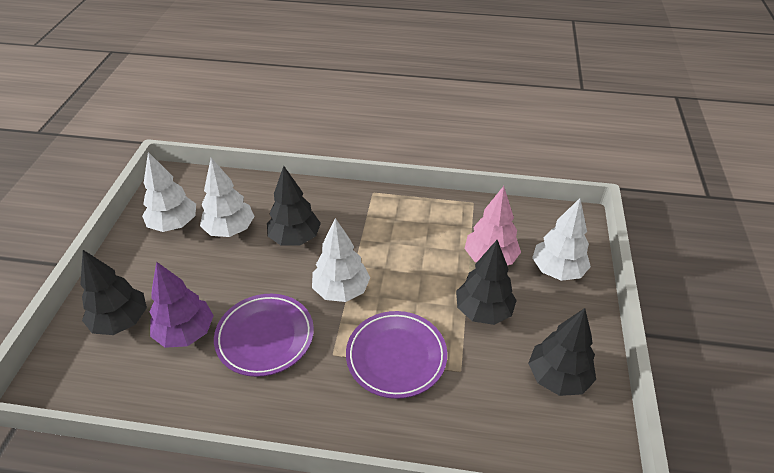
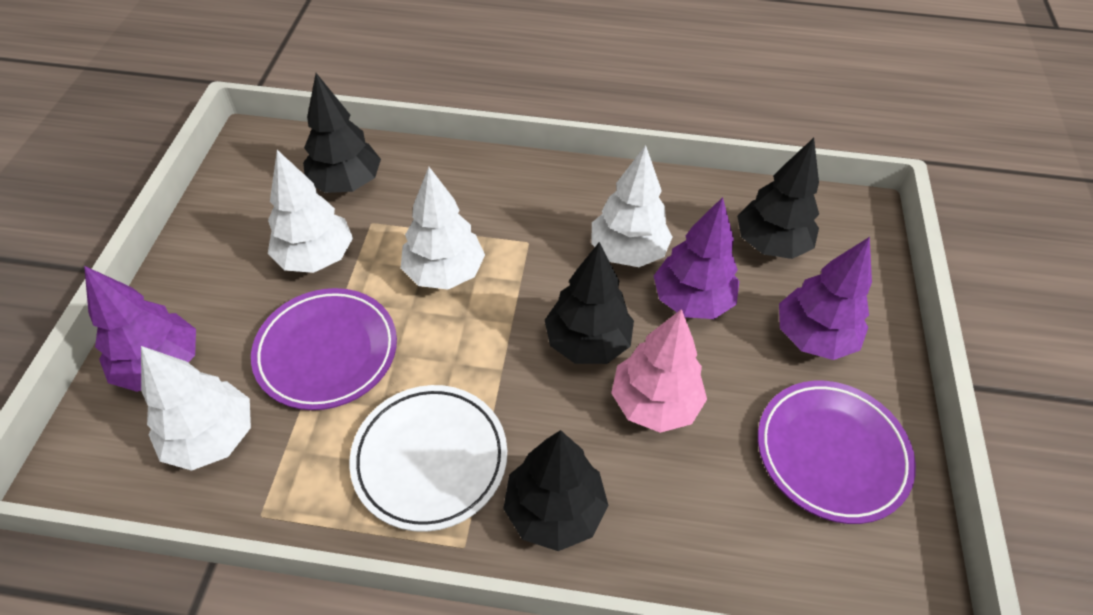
purple tree: 1 -> 3
white plate: 0 -> 1

